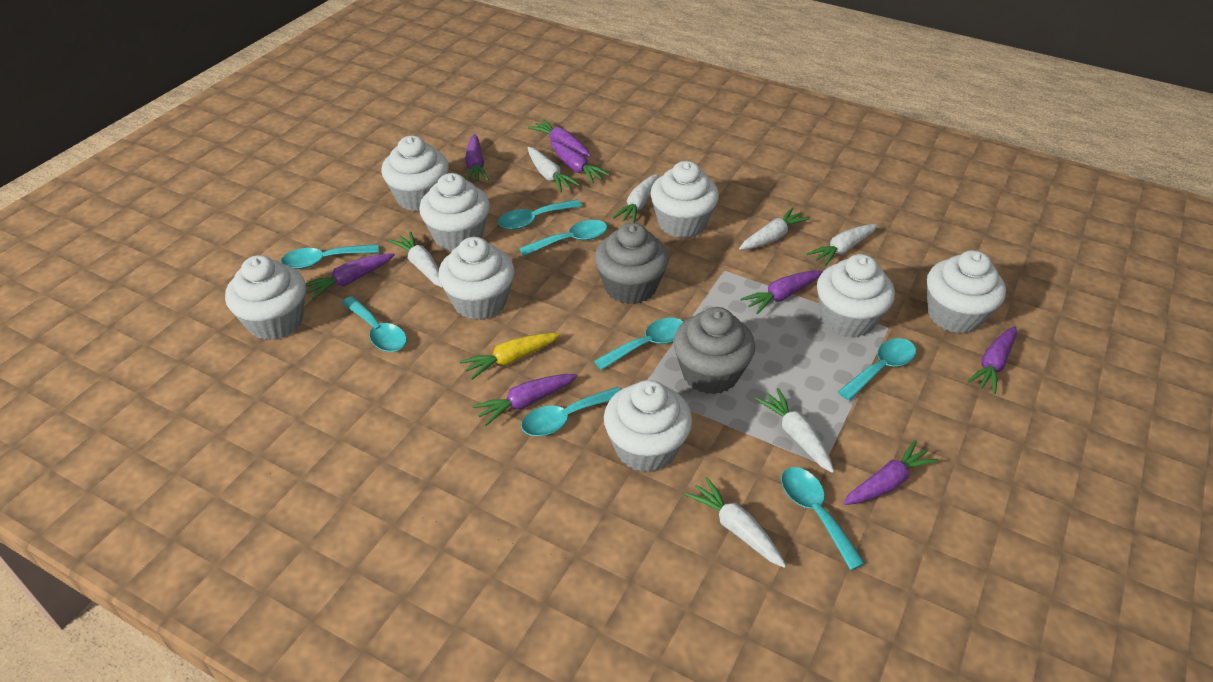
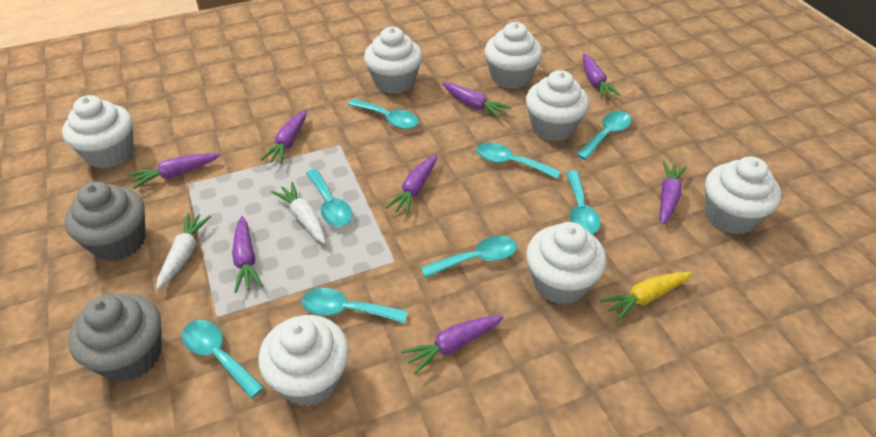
white carrot: 7 -> 2
white cupcake: 8 -> 7

